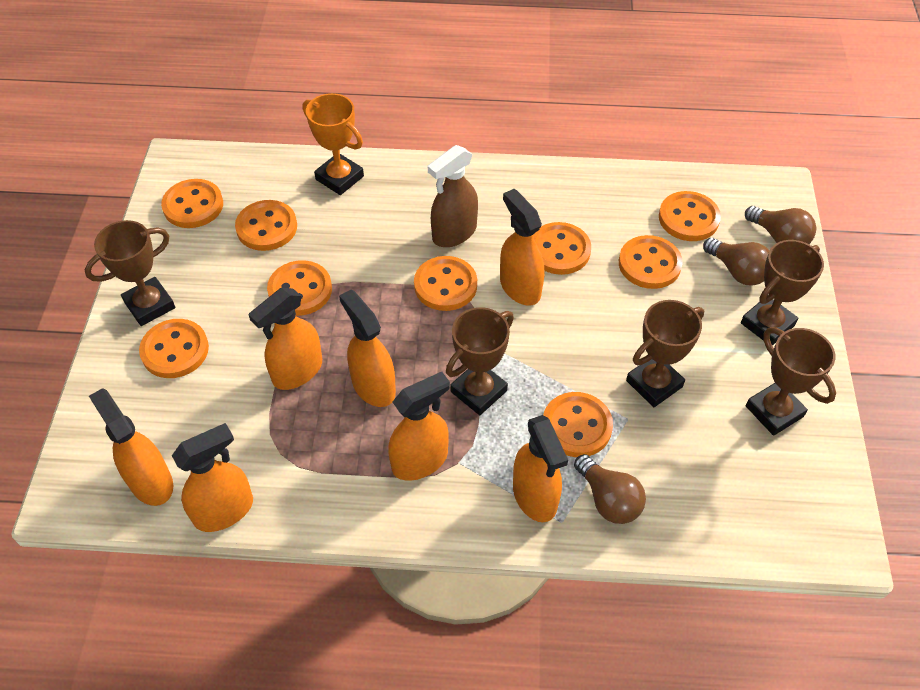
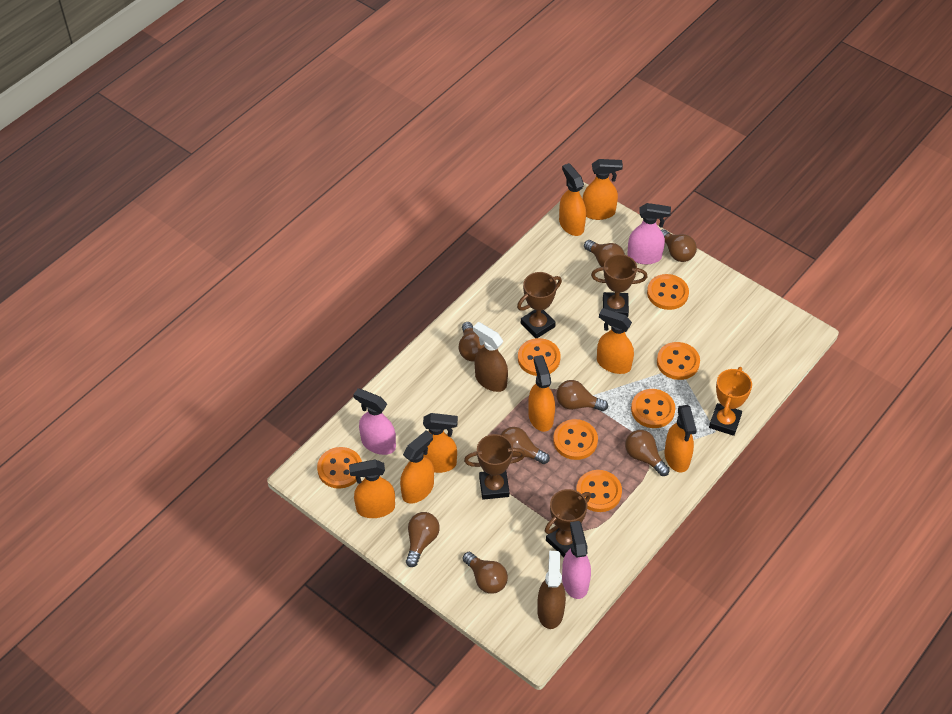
brown light bulb: 3 -> 8
brown spray bottle: 1 -> 2
brown trophy: 5 -> 4
orange button: 9 -> 7
orange spray bottle: 7 -> 8
pink spray bottle: 0 -> 3

